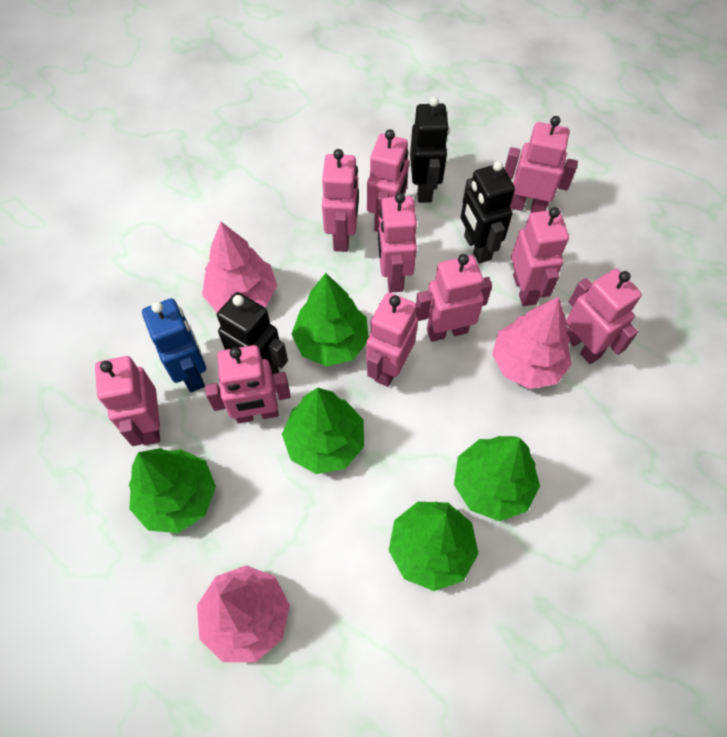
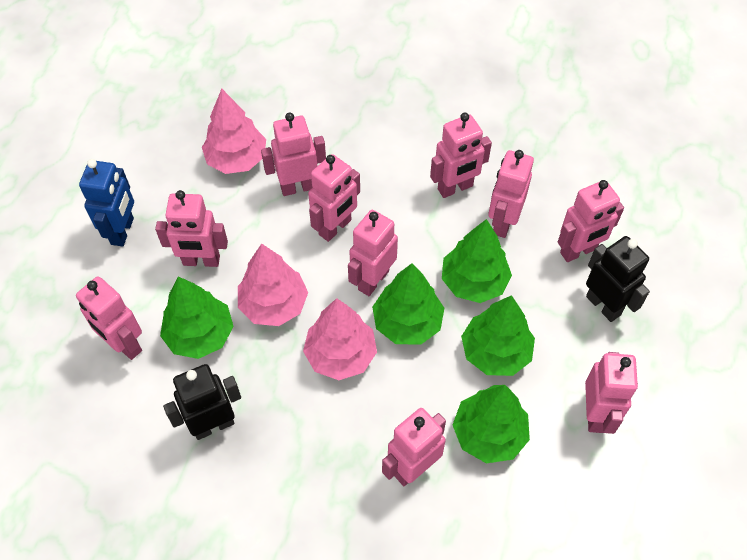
black robot: 3 -> 2

